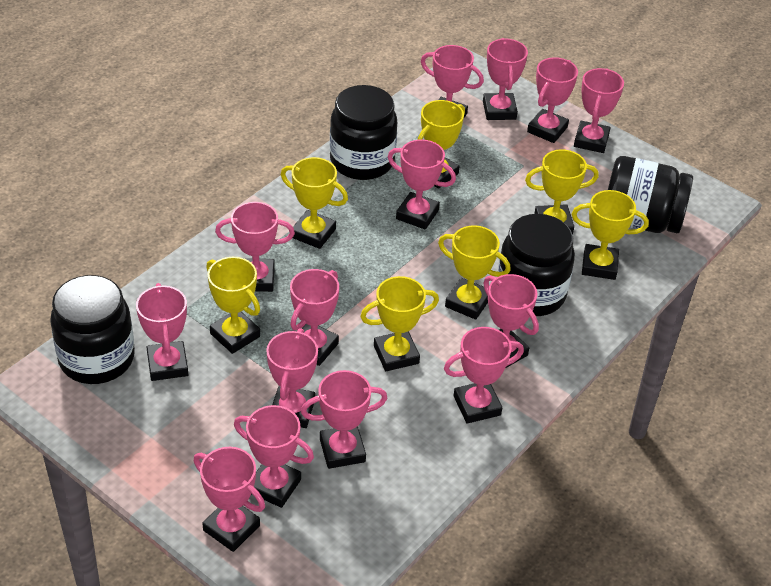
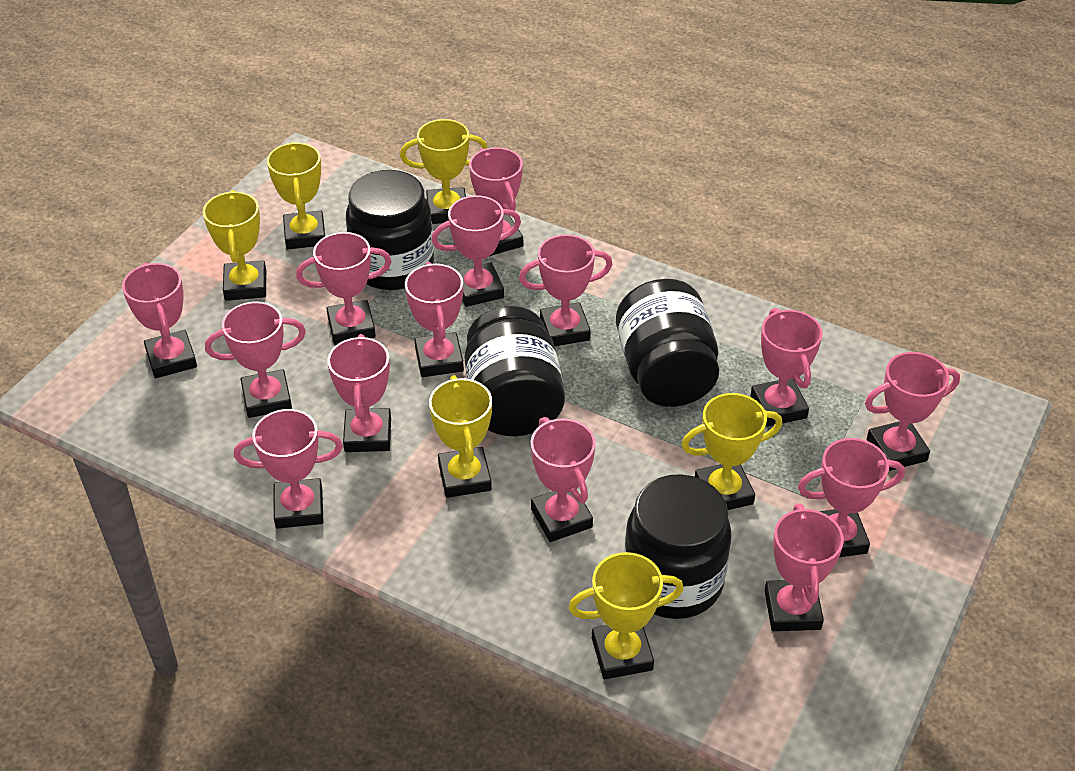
yellow trophy: 7 -> 6

